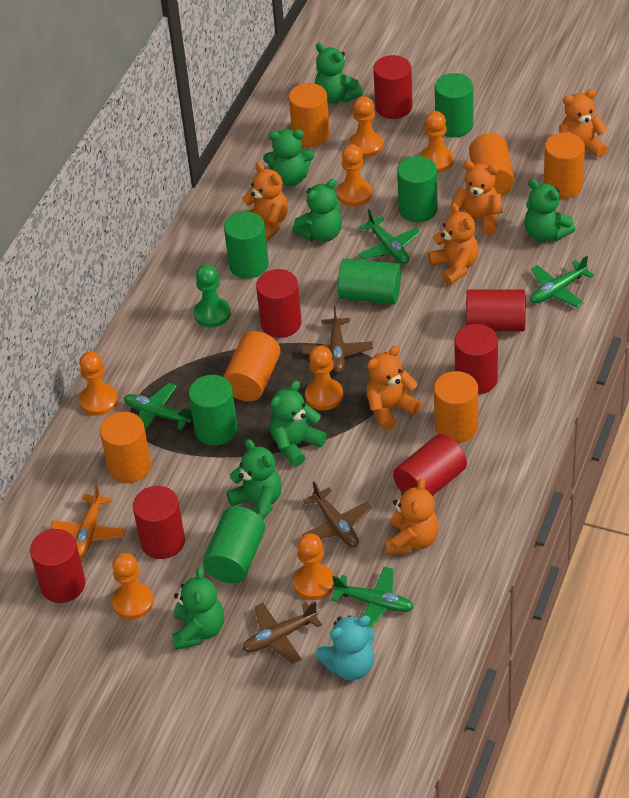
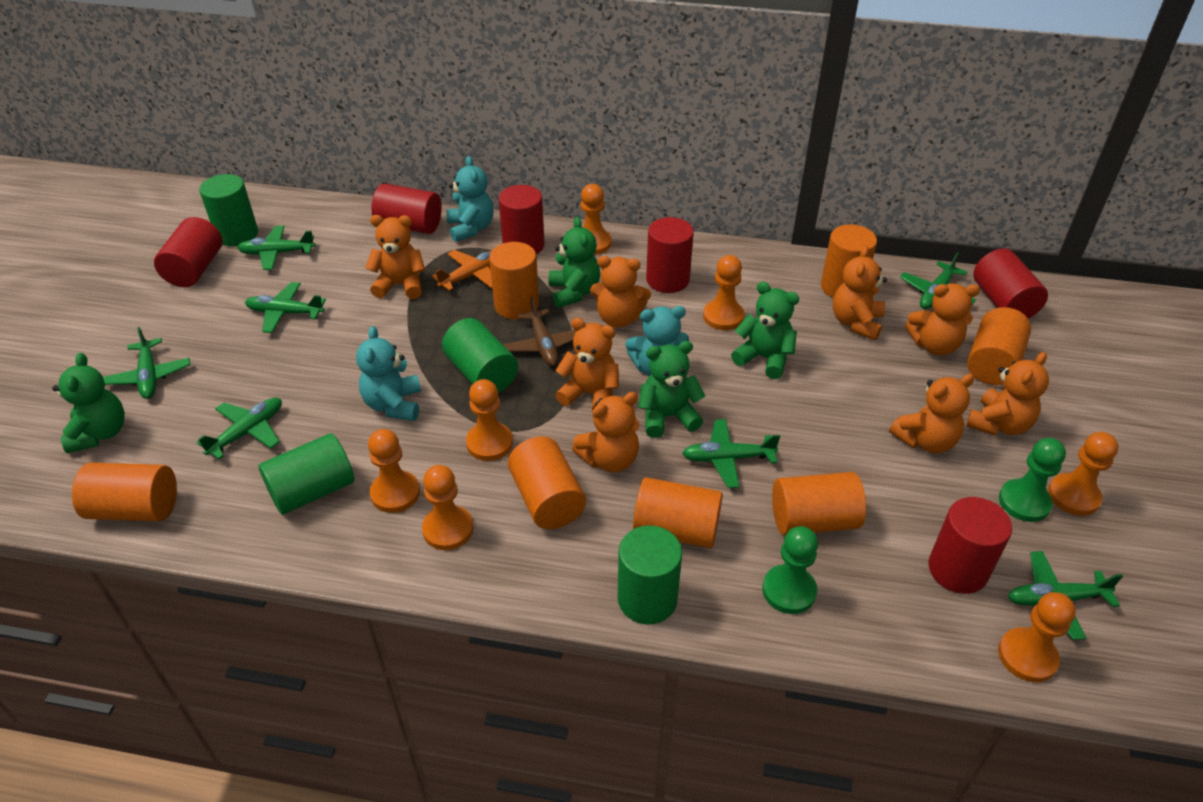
brown plane: 3 -> 1
green cylinder: 6 -> 4
green pawn: 1 -> 2
green plane: 4 -> 7
green teddy bear: 7 -> 4
orange cylinder: 6 -> 7
orange teddy bear: 6 -> 8
red cylinder: 7 -> 6
turquoise teddy bear: 1 -> 3

